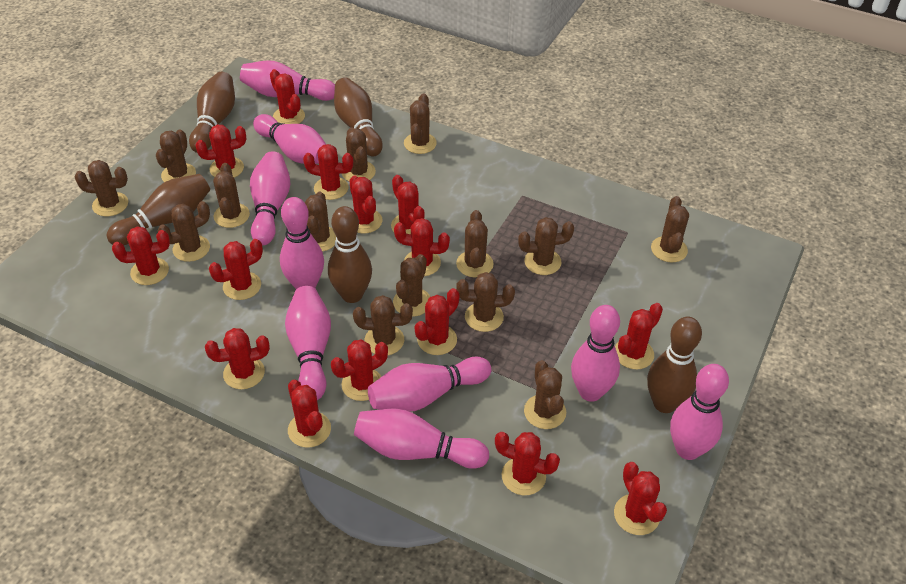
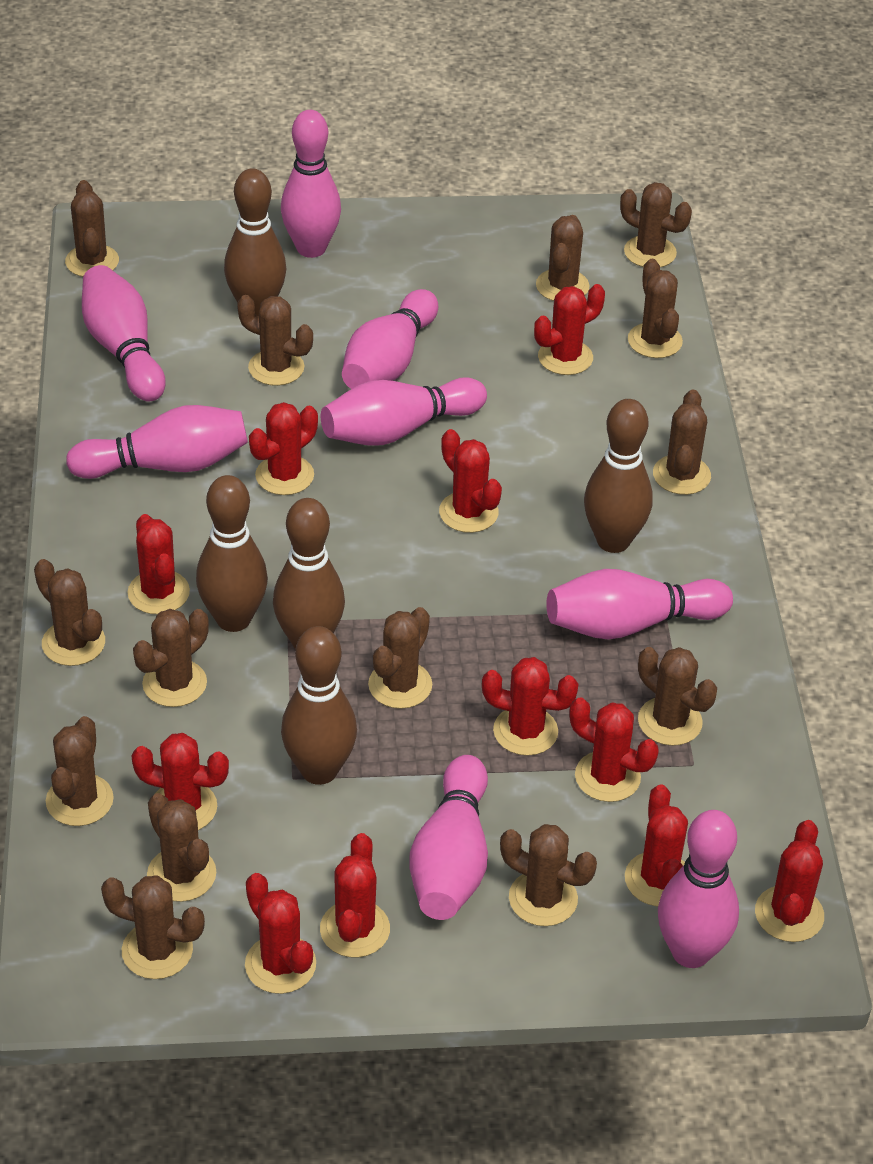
pink bowling pin: 9 -> 8
red cactus: 15 -> 11

